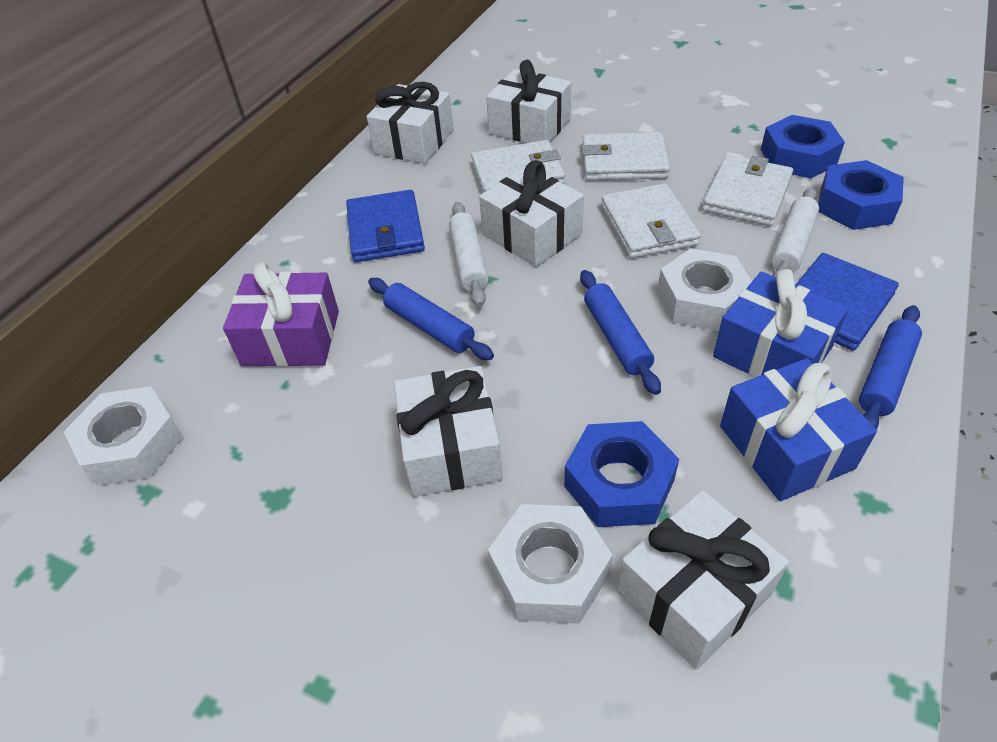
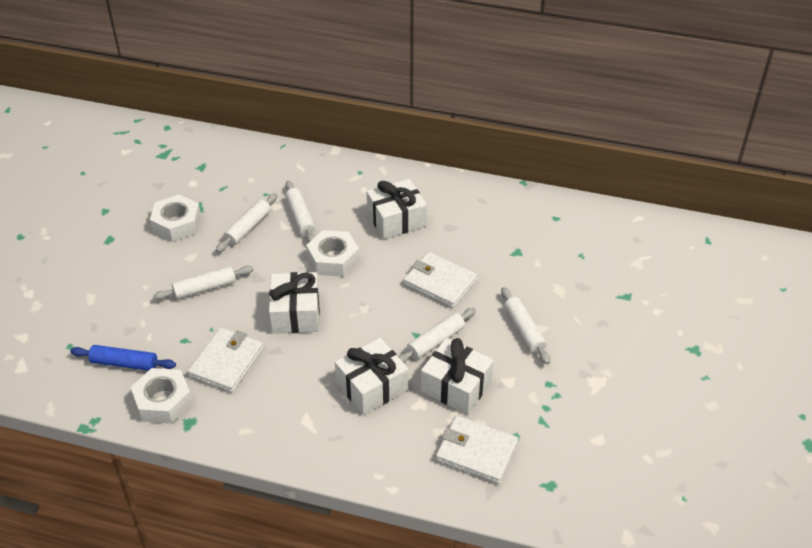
blue gift: 2 -> 0
blue nut: 3 -> 0
blue rolling pin: 3 -> 1
blue wallet: 2 -> 0
purple gift: 1 -> 0
white gift: 5 -> 4
white rolling pin: 2 -> 5
white wallet: 4 -> 3

